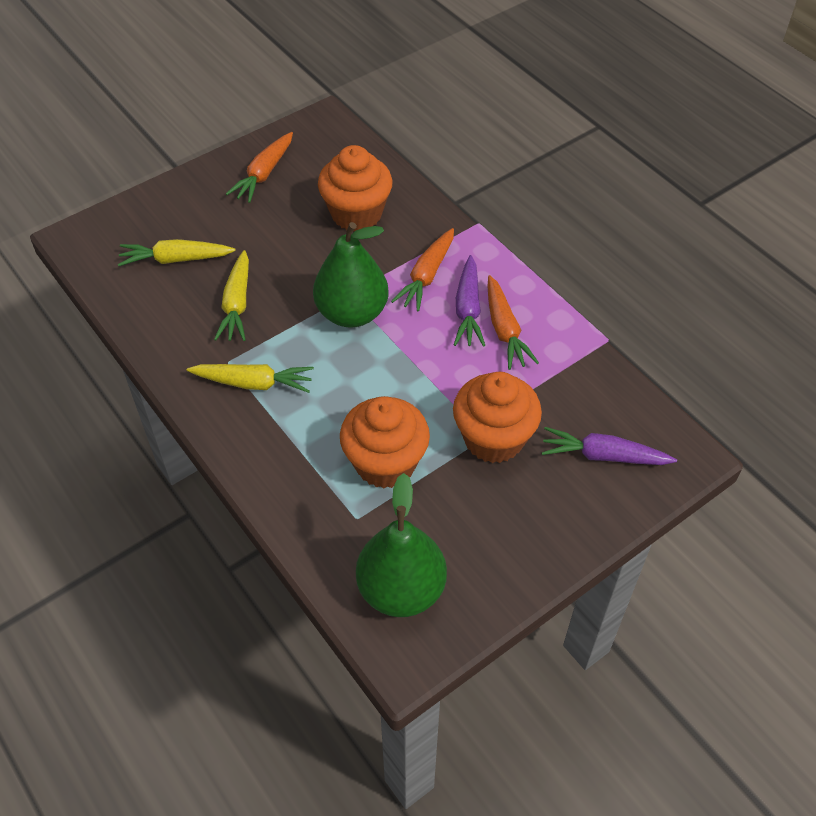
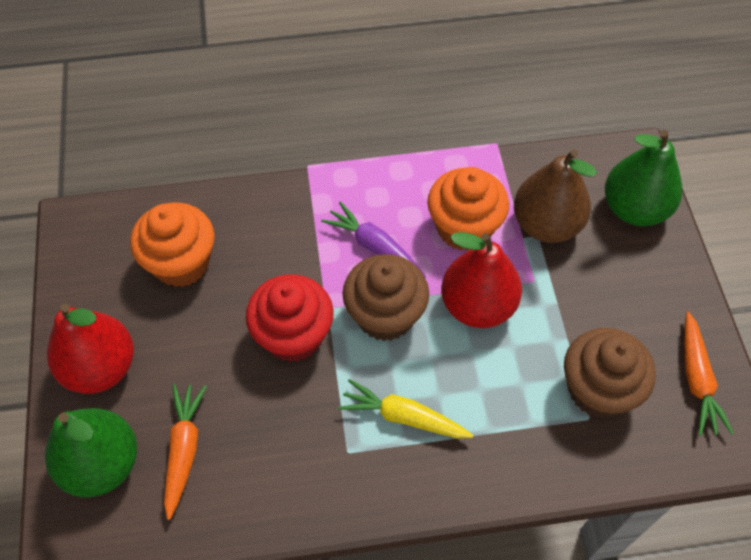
brown cupcake: 0 -> 2
brown pear: 0 -> 1
orange carrot: 3 -> 2
orange cupcake: 3 -> 2
purple carrot: 2 -> 1
red cupcake: 0 -> 1
red pear: 0 -> 2
yellow carrot: 3 -> 1

